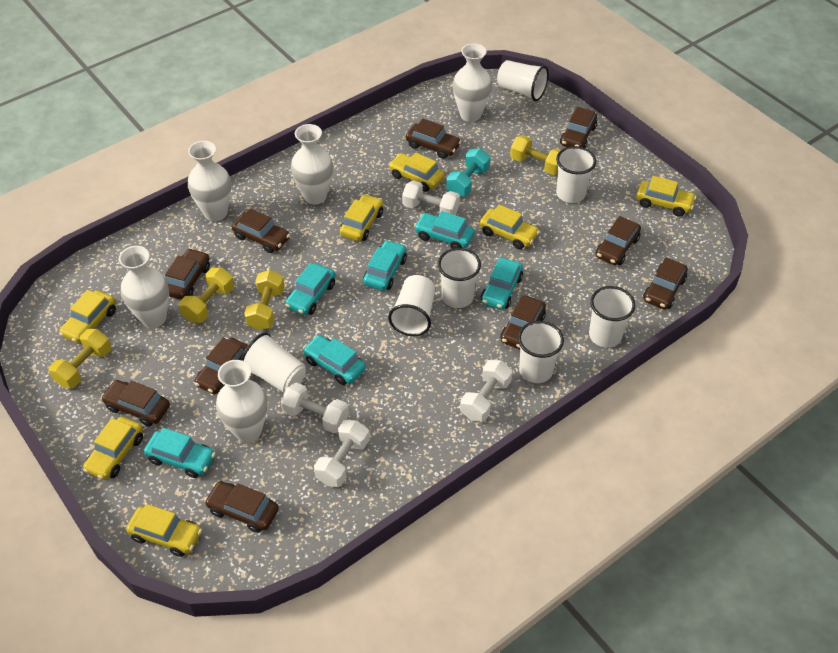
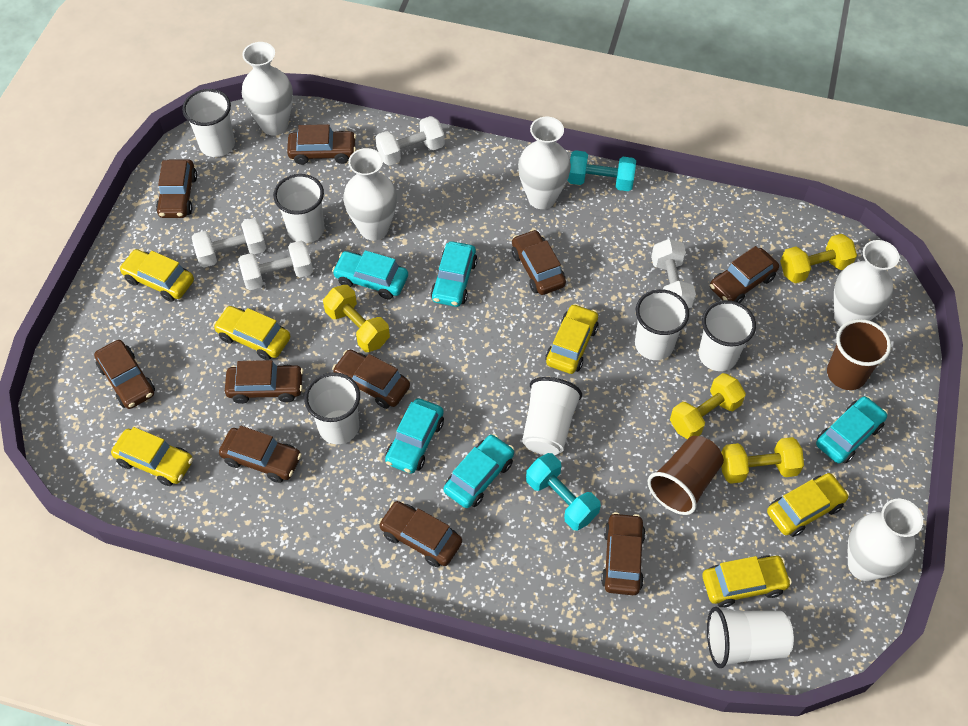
brown cup: 0 -> 2
turquoise car: 6 -> 5
turquoise dumbbell: 1 -> 2
yellow car: 7 -> 6

